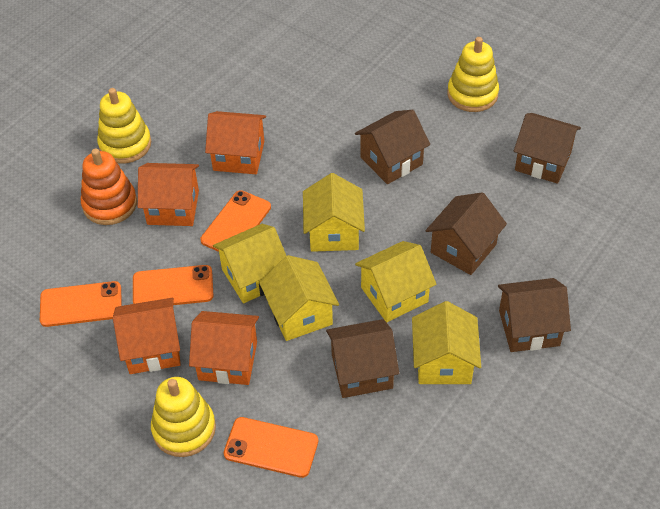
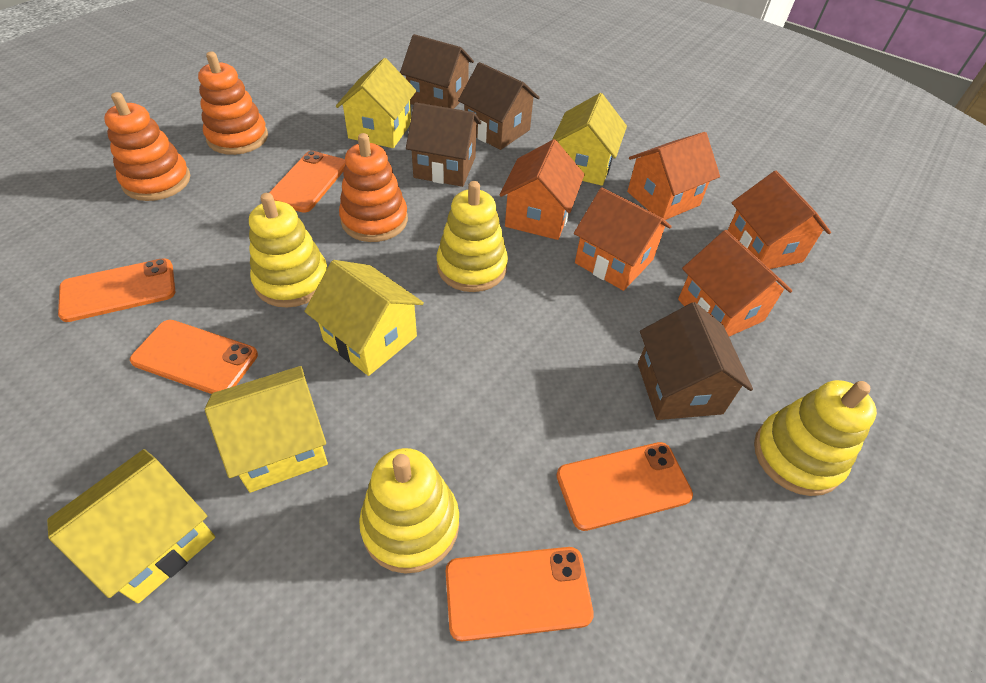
brown house: 5 -> 4
orange house: 4 -> 5
orange phone: 4 -> 5
orange stacking toy: 1 -> 3
yellow stacking toy: 3 -> 4

